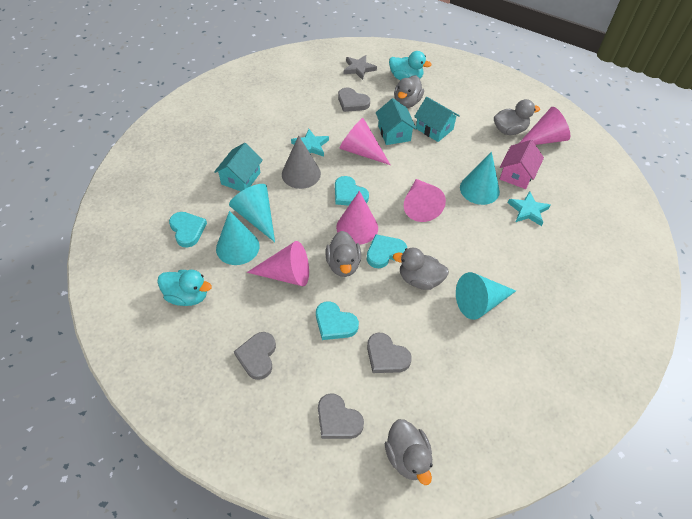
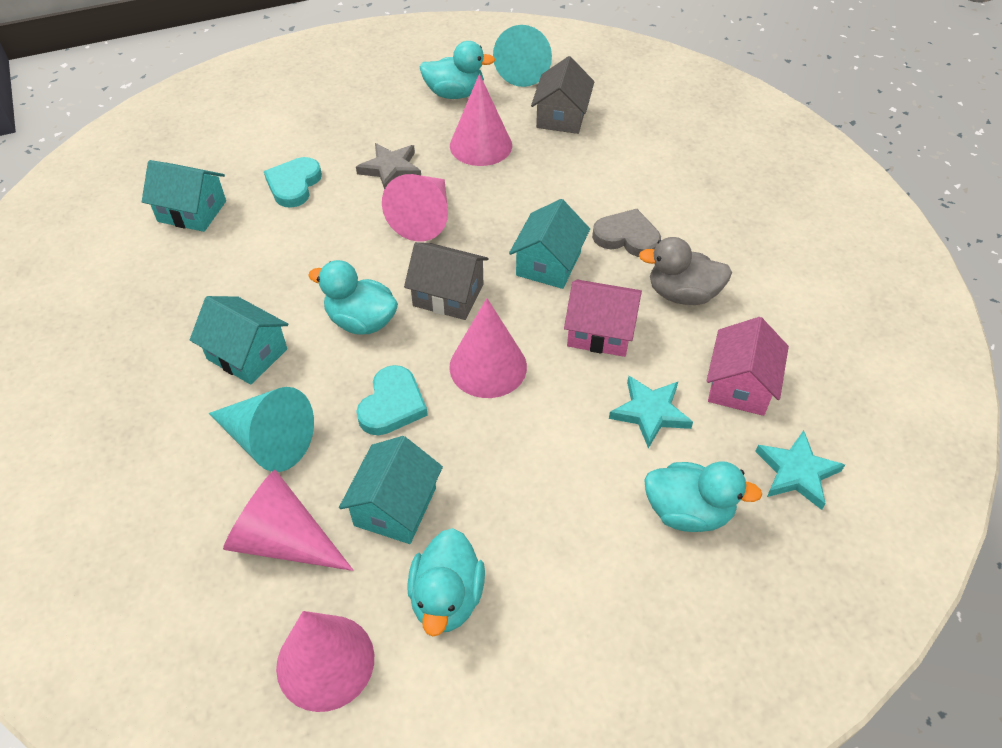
grey cone: 1 -> 0
grey duck: 5 -> 1
grey heart: 4 -> 1
grey house: 0 -> 2
pink house: 1 -> 2
turquoise cone: 4 -> 2
turquoise duck: 2 -> 4
turquoise heart: 4 -> 2
turquoise house: 3 -> 4

